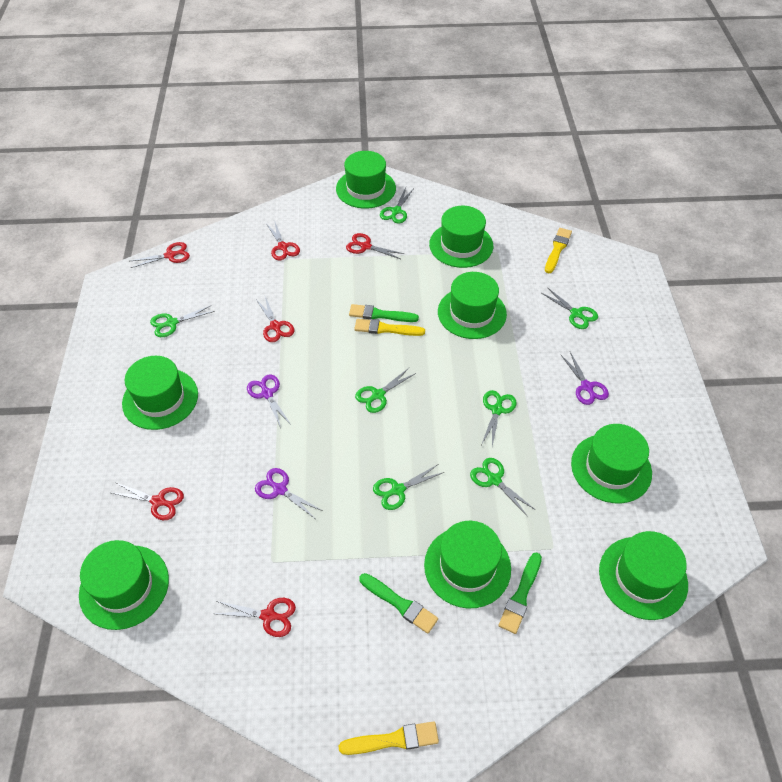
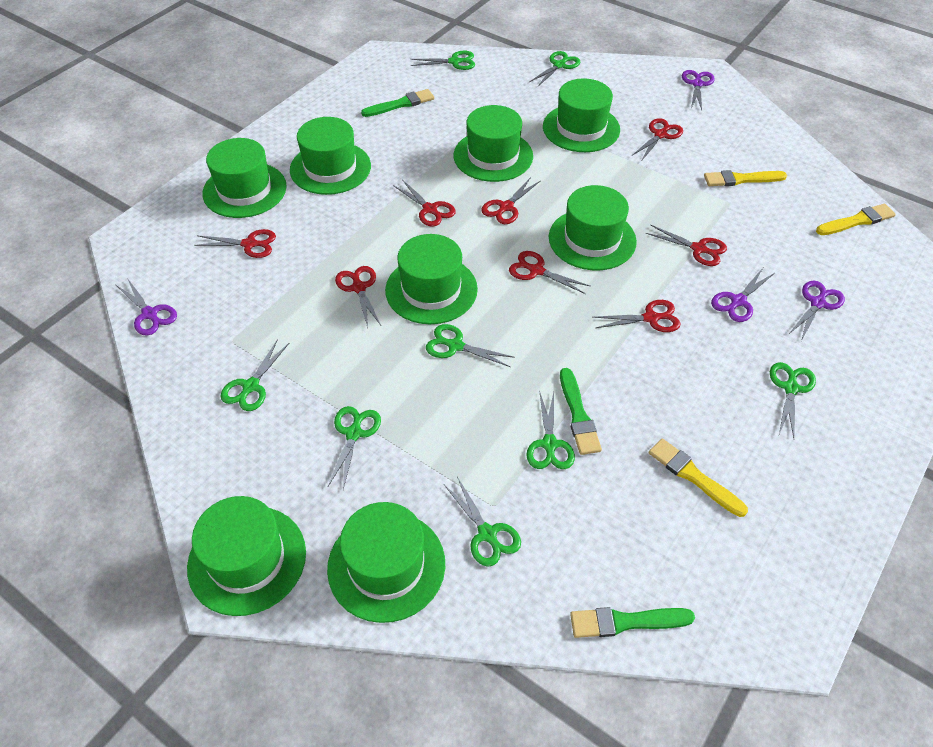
green scissors: 7 -> 8
purple scissors: 3 -> 4
red scissors: 6 -> 8

